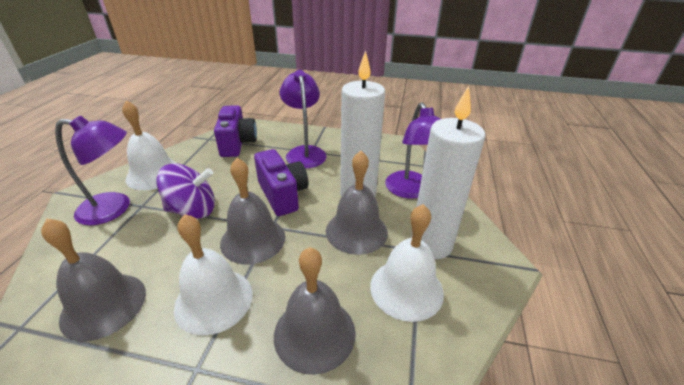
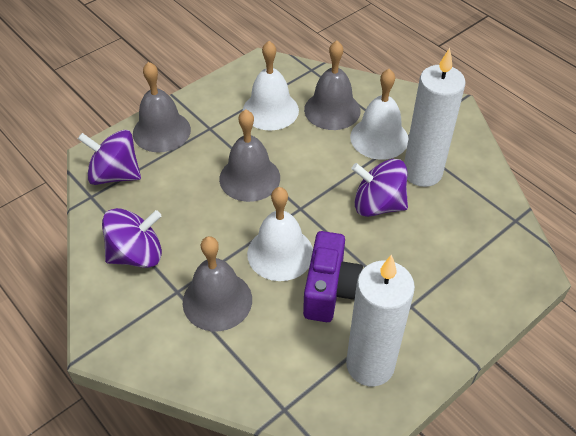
purple camera: 2 -> 1
purple lamp: 3 -> 0
purple spinning top: 1 -> 3

